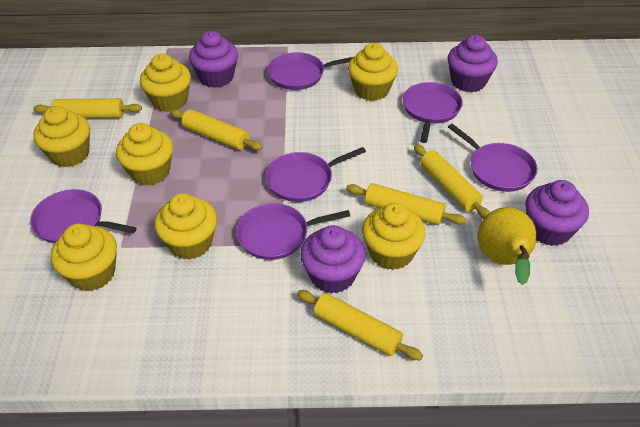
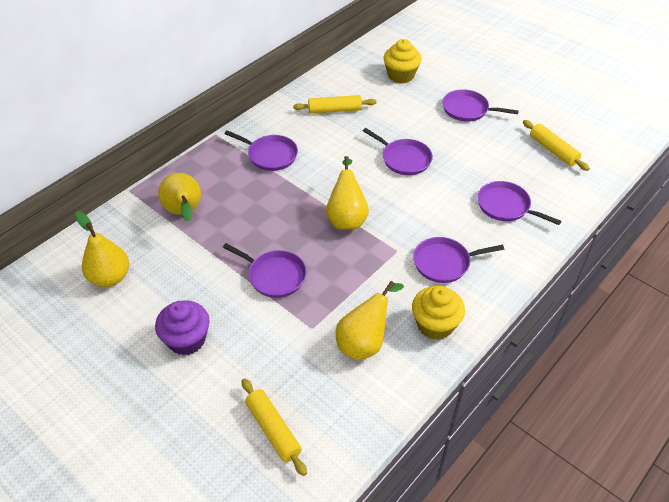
purple cupcake: 4 -> 1
yellow cupcake: 7 -> 2
yellow pear: 1 -> 4
yellow rolling pin: 5 -> 3

